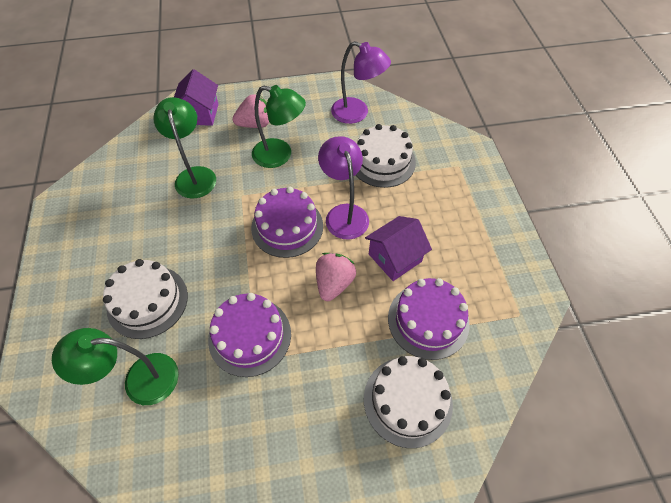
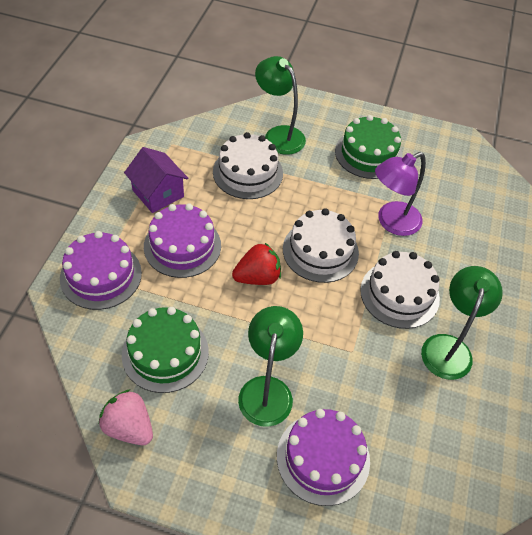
green cake: 0 -> 2
pink strawberry: 2 -> 1
purple house: 2 -> 1
purple lamp: 2 -> 1
red strawberry: 0 -> 1

